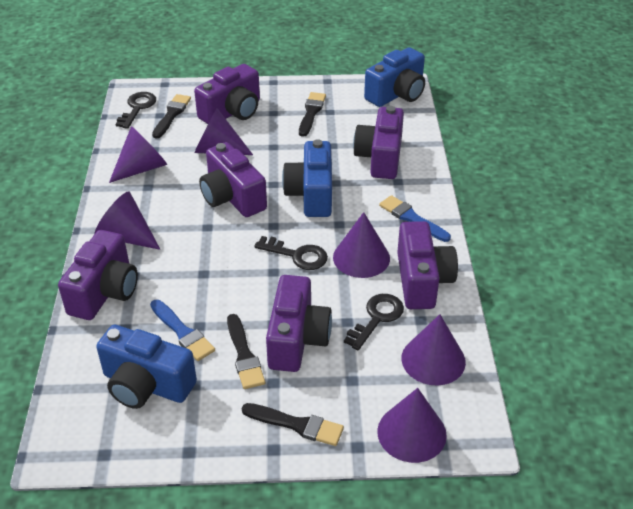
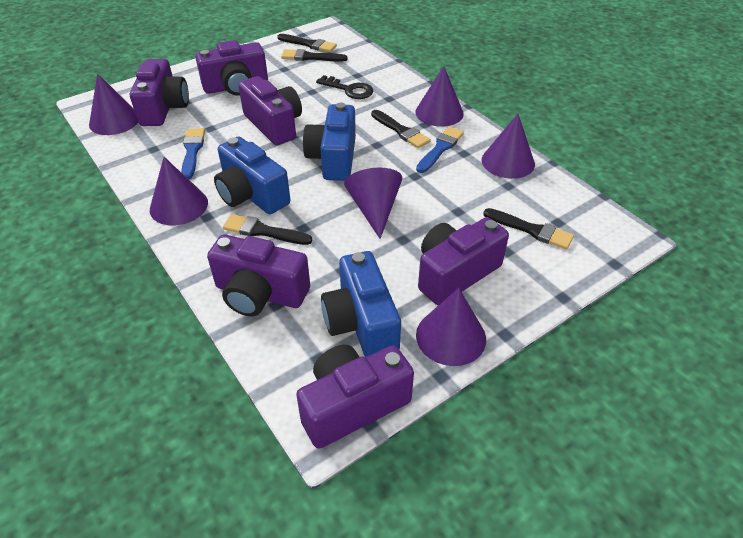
black brush: 4 -> 5
black key: 3 -> 1

